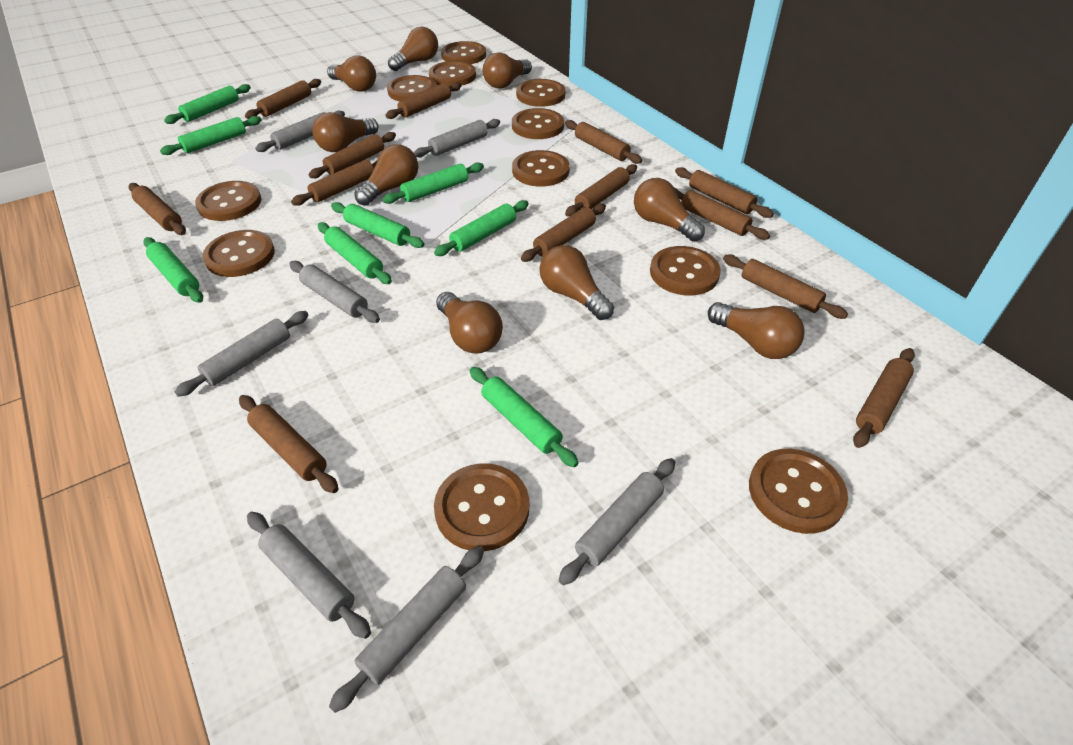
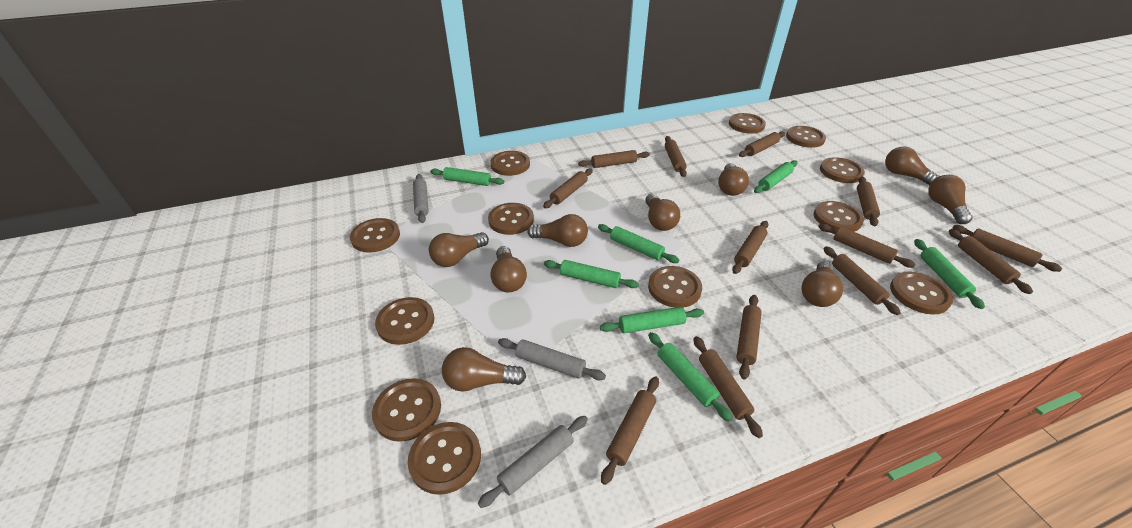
brown button: 11 -> 12
green rolling pin: 8 -> 7
grey rolling pin: 7 -> 3

